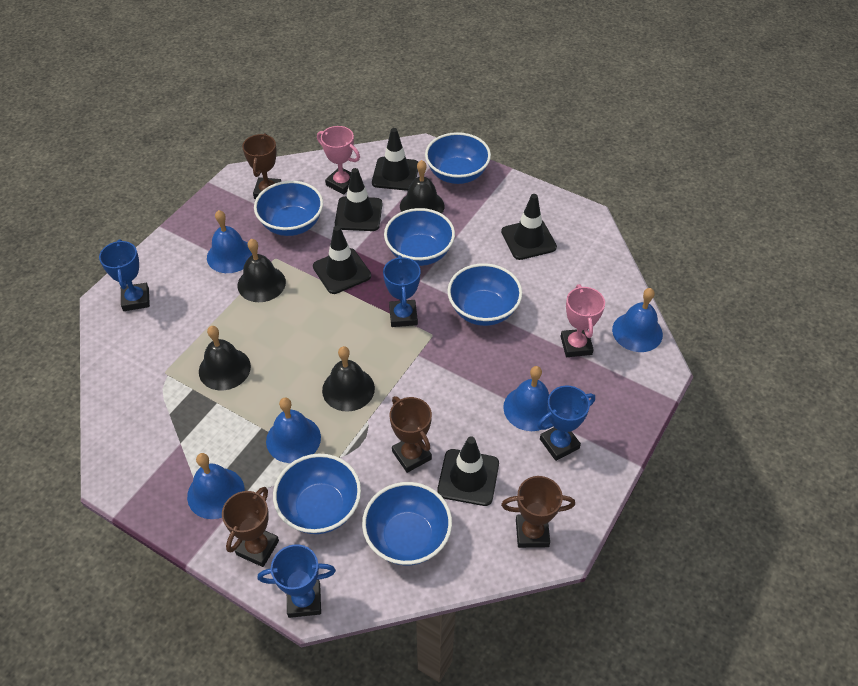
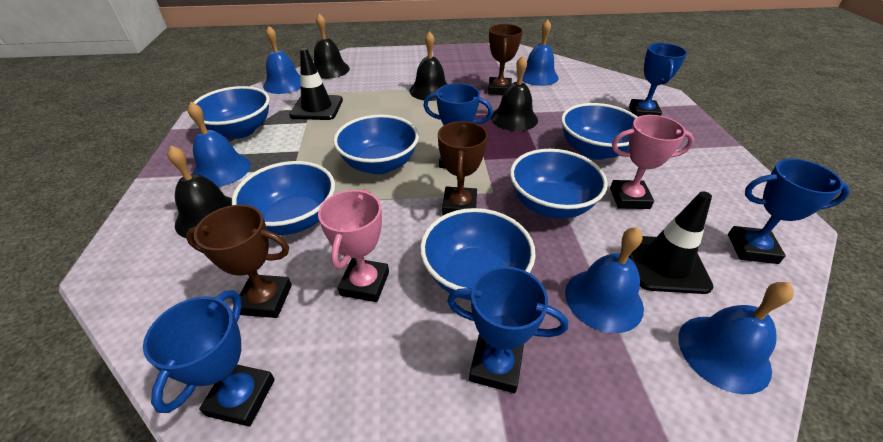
black traffic cone: 5 -> 2
blue trophy: 4 -> 5
brown trophy: 4 -> 3

